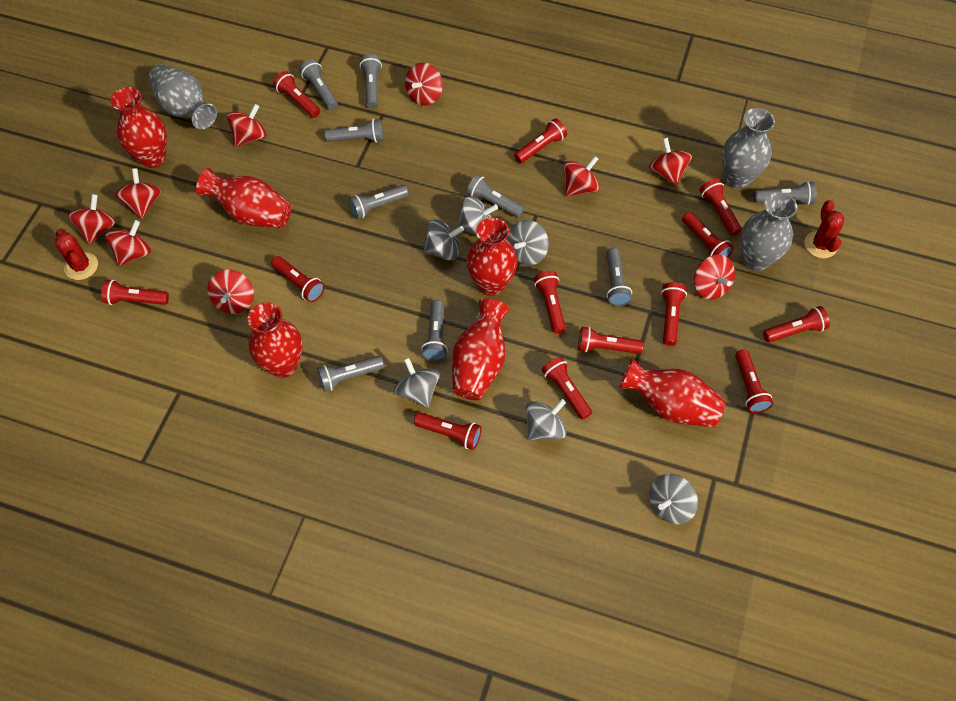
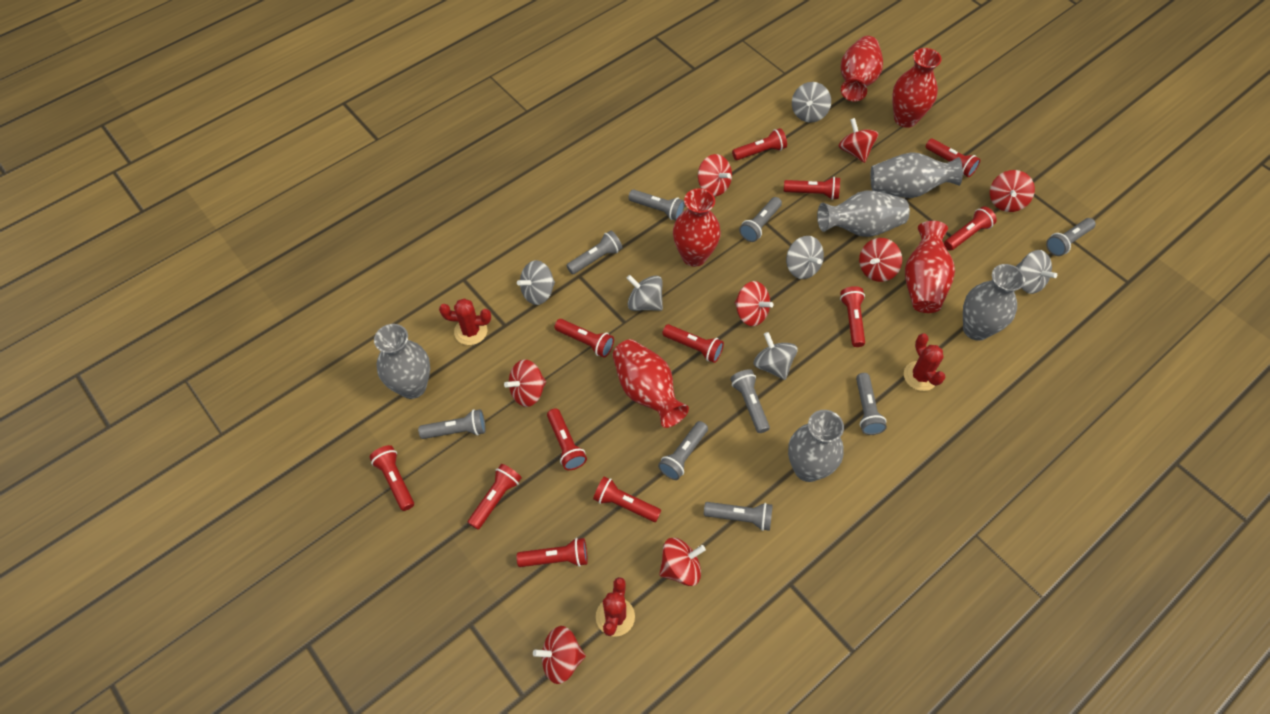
grey vase: 3 -> 5
red cactus: 2 -> 3
red flashlight: 13 -> 12
red spinning top: 9 -> 8
red vase: 6 -> 5

